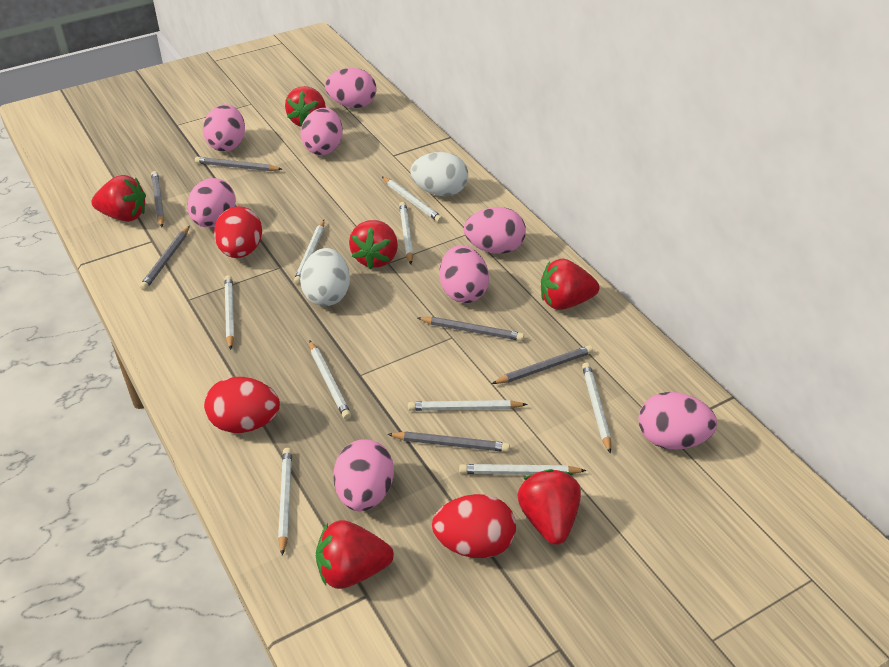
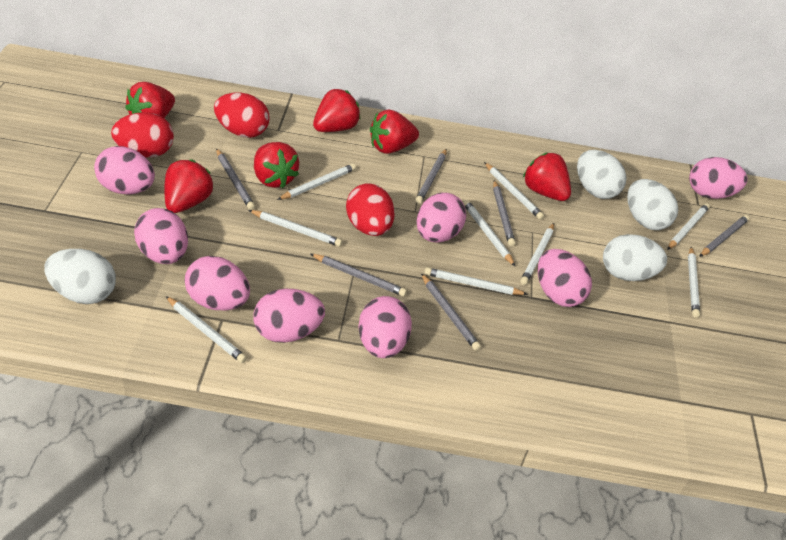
white egg: 2 -> 4

